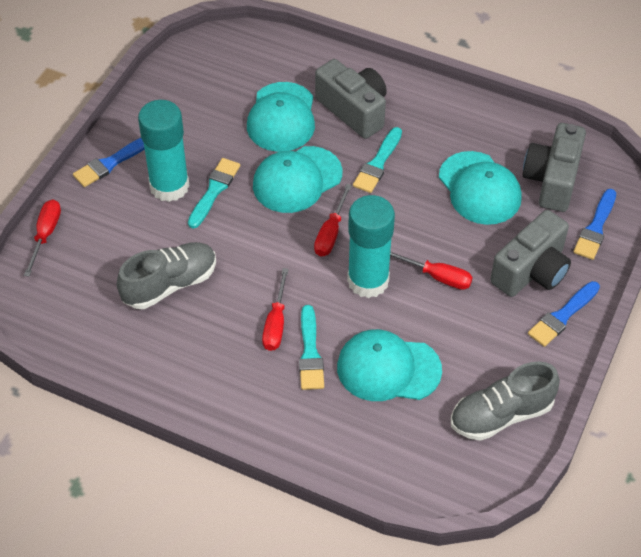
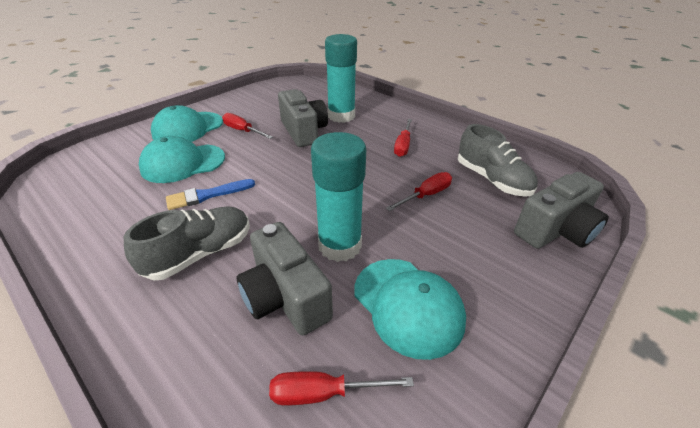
blue brush: 3 -> 1
turquoise brush: 3 -> 0
turquoise cap: 4 -> 3

